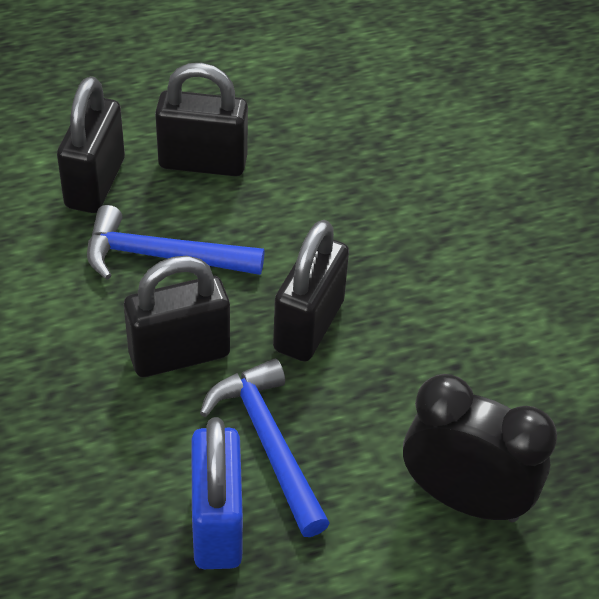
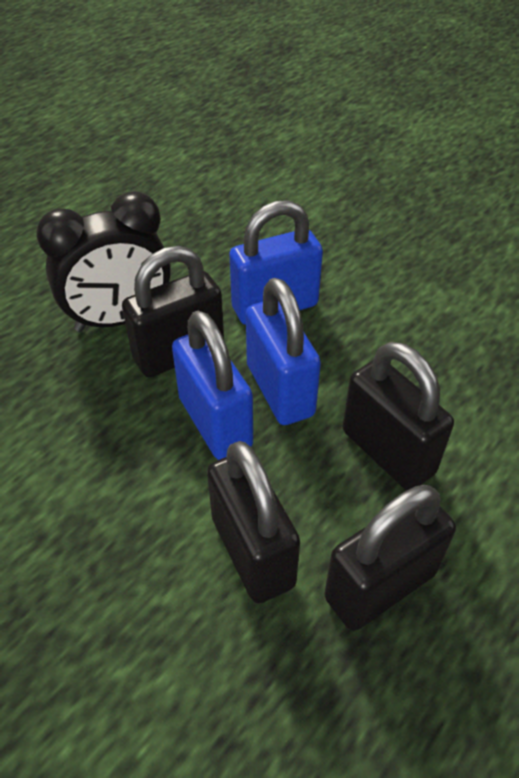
blue hammer: 2 -> 0
blue padlock: 1 -> 3

